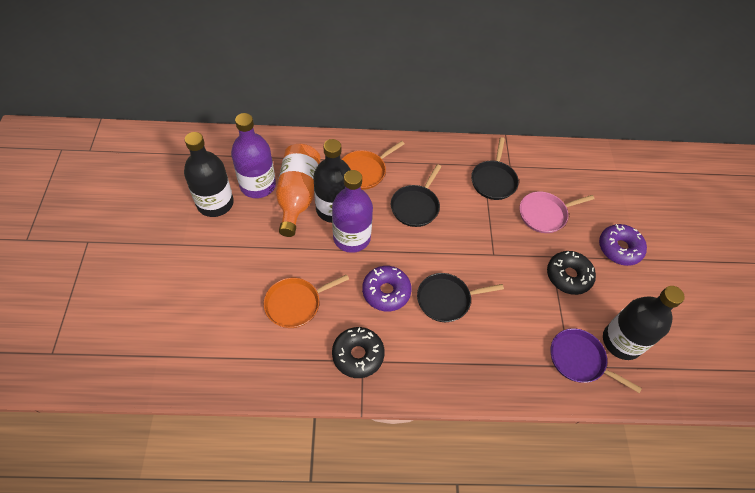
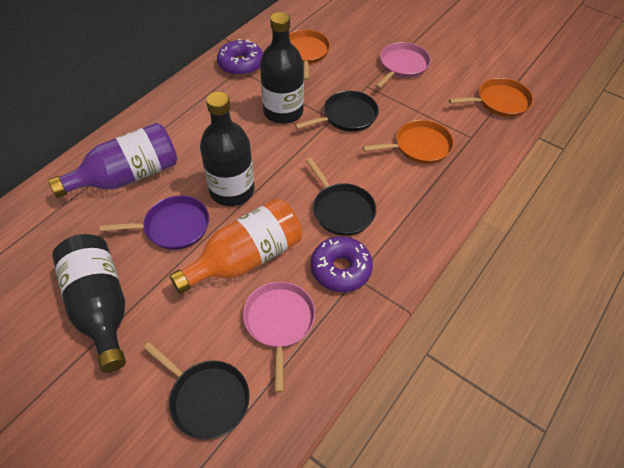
black donut: 2 -> 0
orange pan: 2 -> 3
pink pan: 1 -> 2
purple bottle: 2 -> 1

